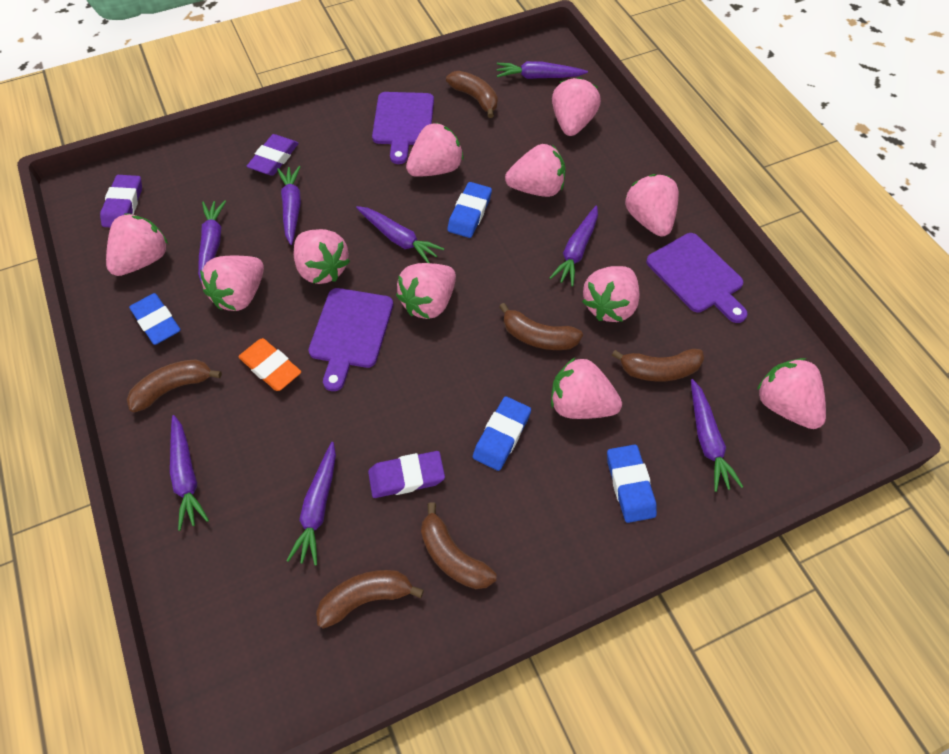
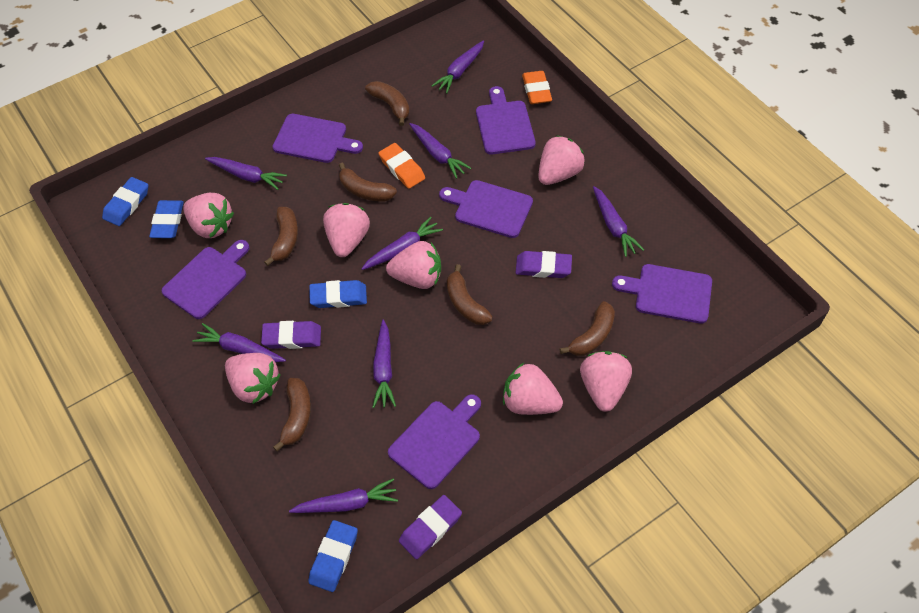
orange eraser: 1 -> 2
pink strawberry: 11 -> 7
purple cutting board: 3 -> 6

